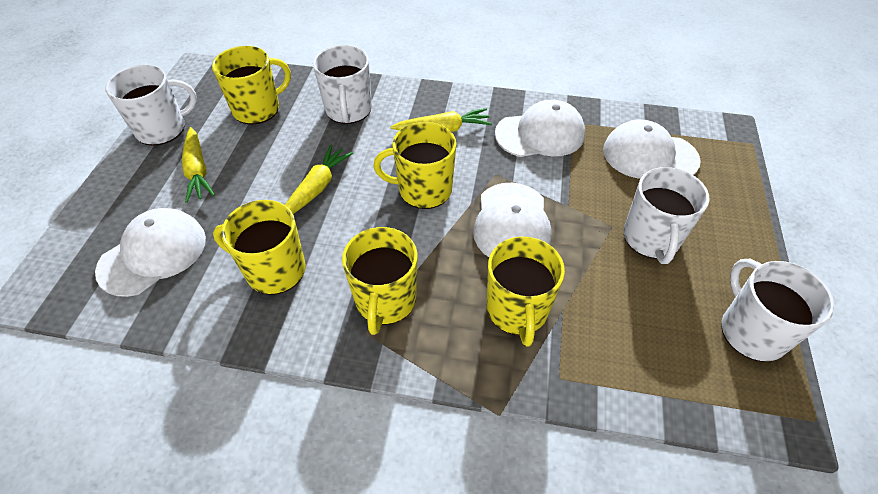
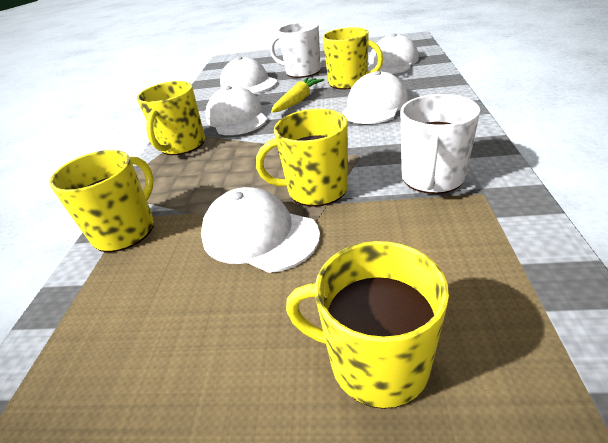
white cap: 4 -> 5
white mug: 4 -> 2
yellow carrot: 3 -> 1

